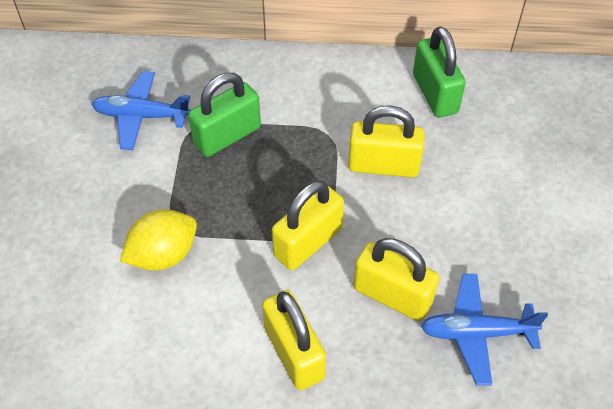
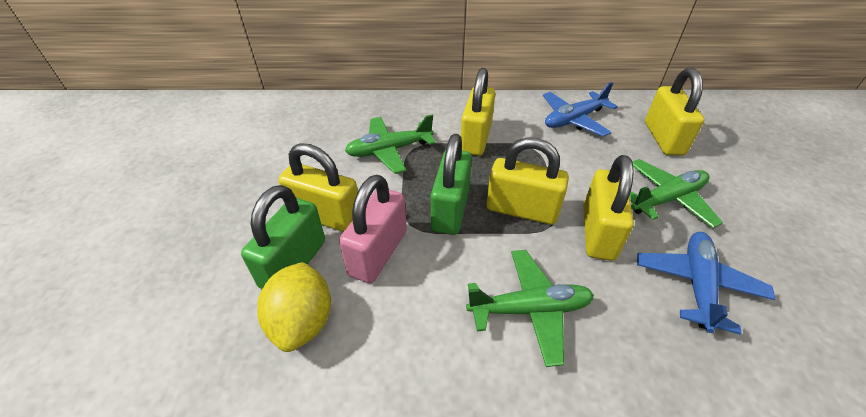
green plane: 0 -> 3
pink padlock: 0 -> 1
yellow padlock: 4 -> 5

